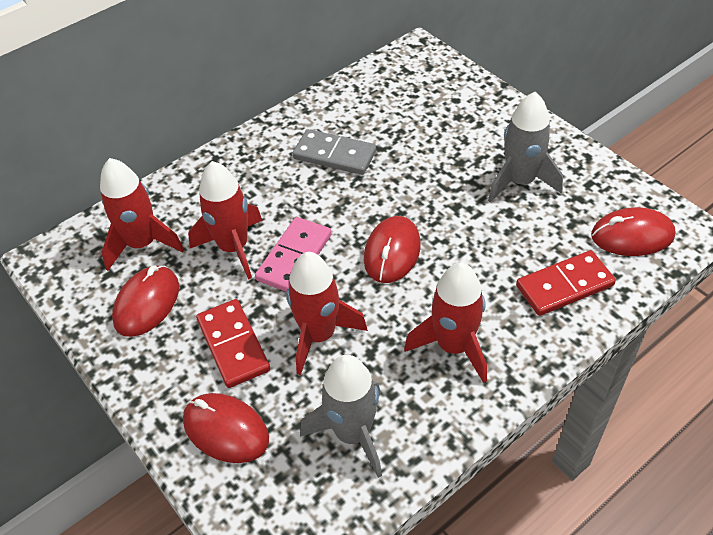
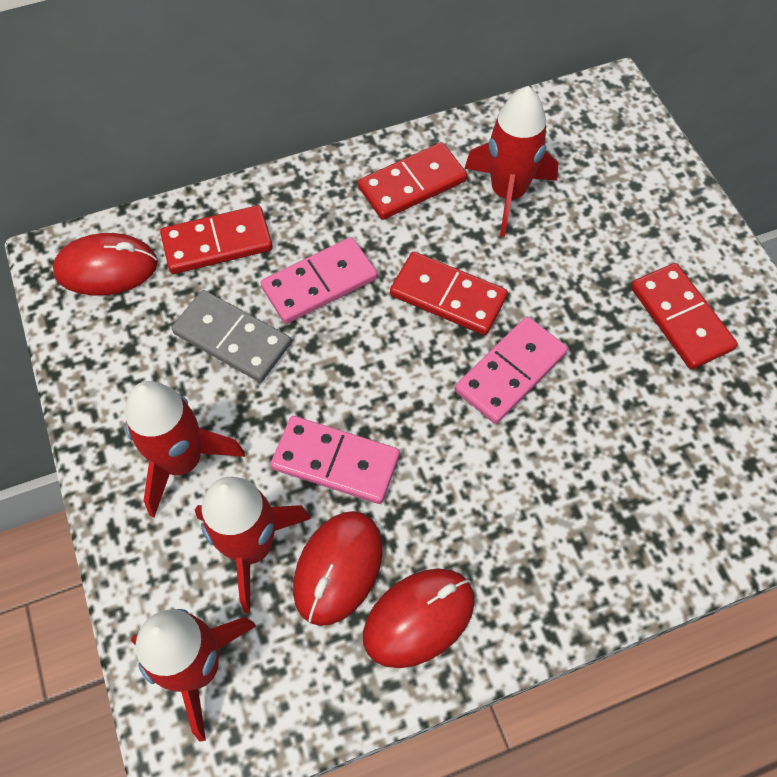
grey rocket: 2 -> 0
pink domino: 1 -> 3
red domino: 2 -> 4
red mouse: 4 -> 3

